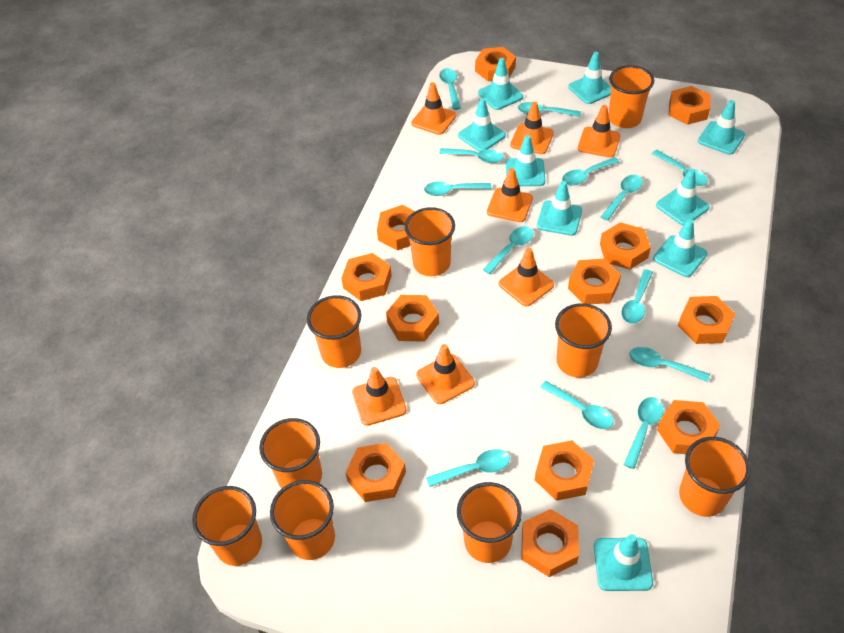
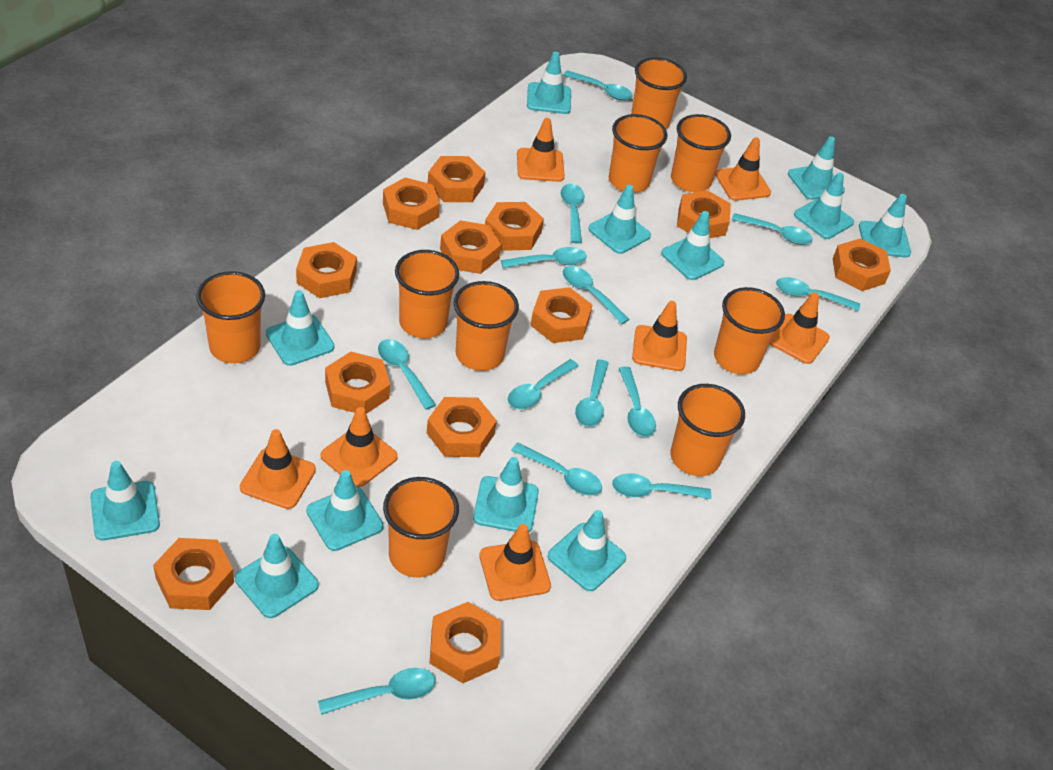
turquoise traffic cone: 9 -> 12

